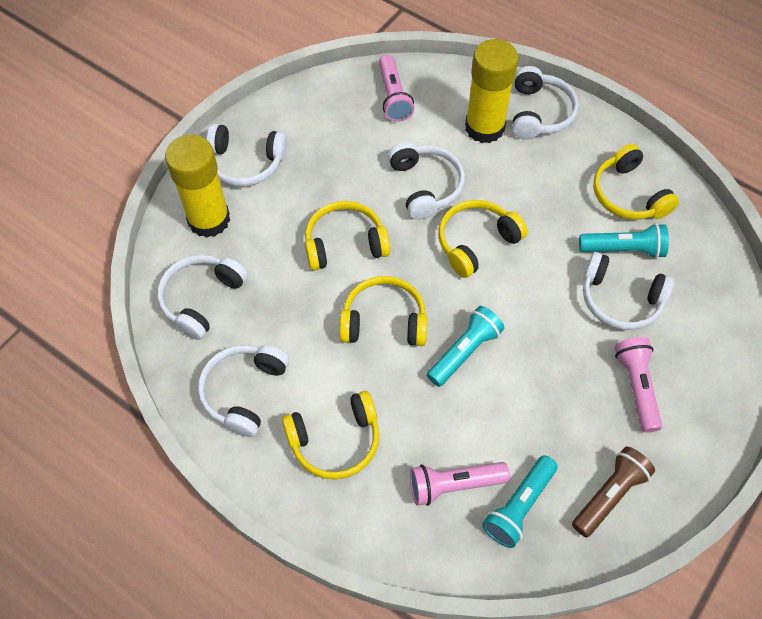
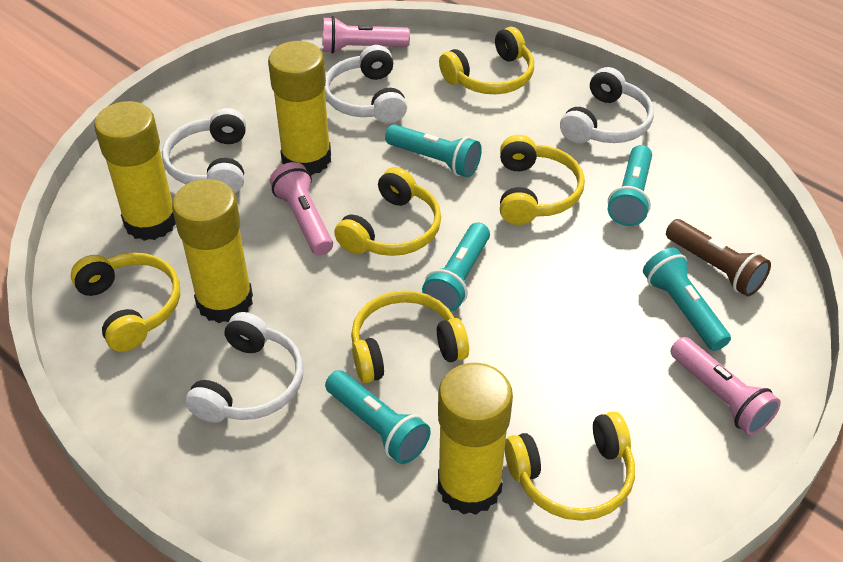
turquoise flashlight: 3 -> 5
white headphones: 6 -> 4
yellow glue stick: 2 -> 4
yellow headphones: 5 -> 6

